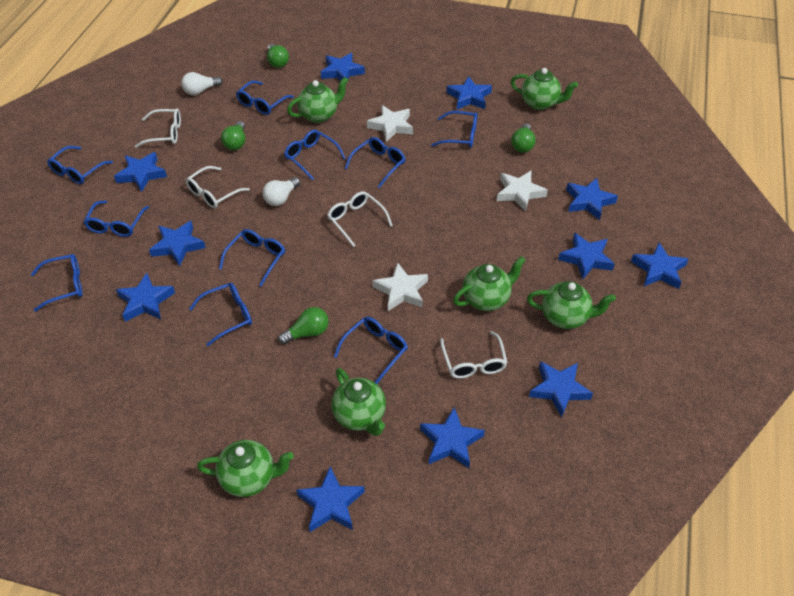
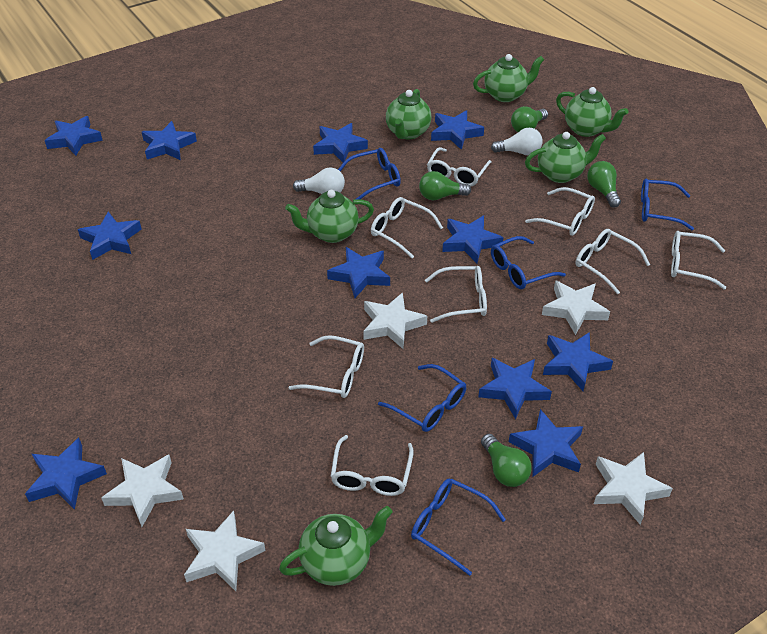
blue glasses: 10 -> 5
white glasses: 4 -> 8
white star: 3 -> 5

